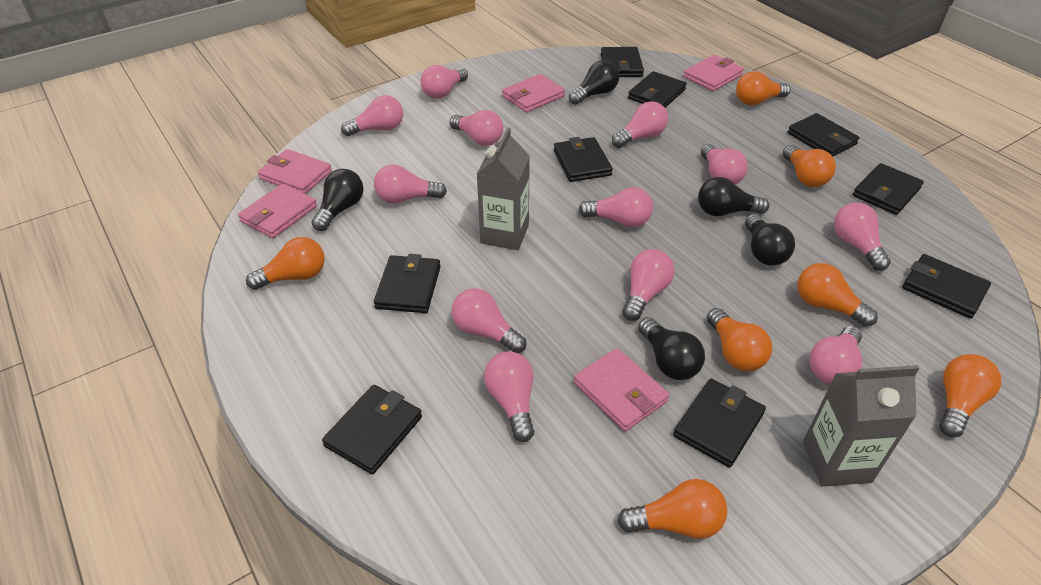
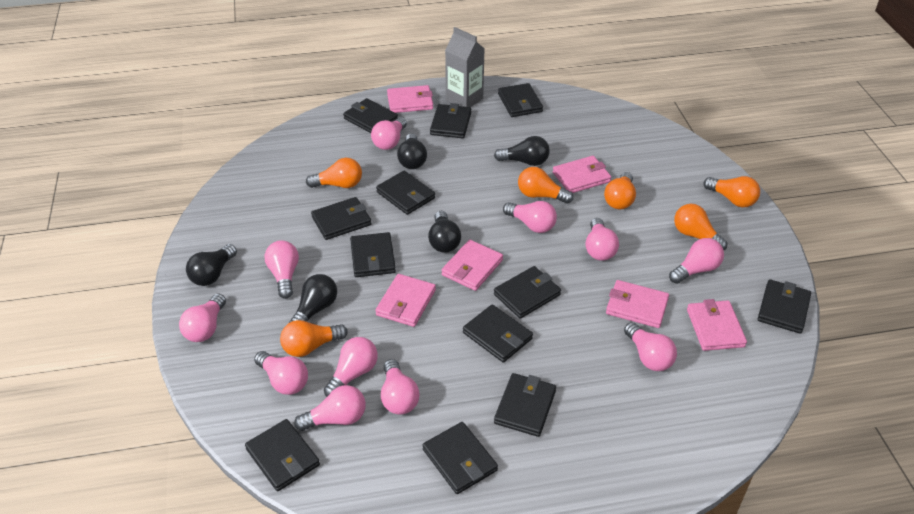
black wallet: 9 -> 12
grey carton: 2 -> 1
orange light bulb: 7 -> 6
pink light bulb: 12 -> 11
pink wallet: 5 -> 6

